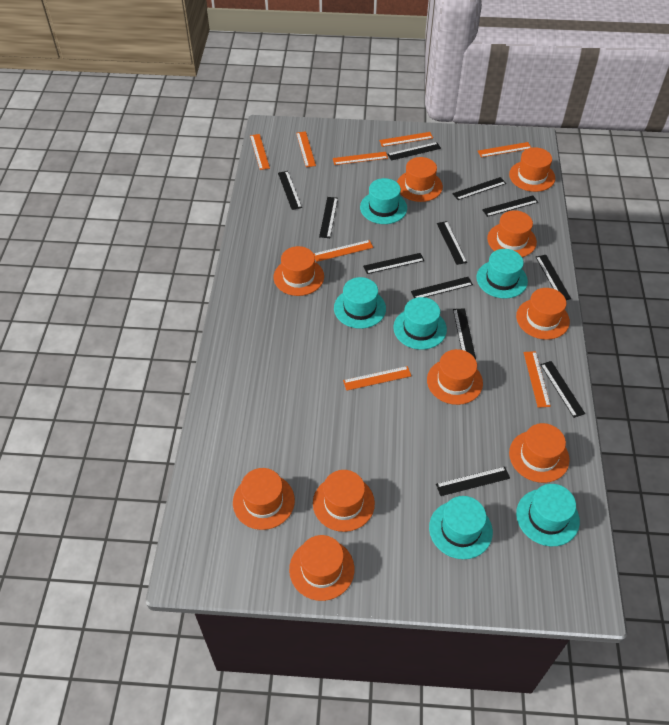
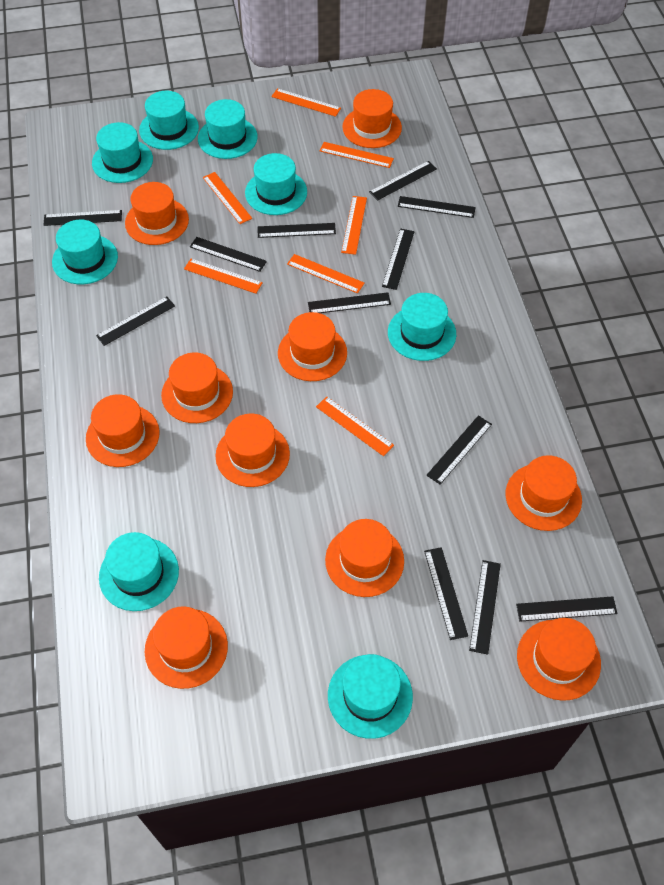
orange ruler: 8 -> 7
turquoise hat: 6 -> 8

